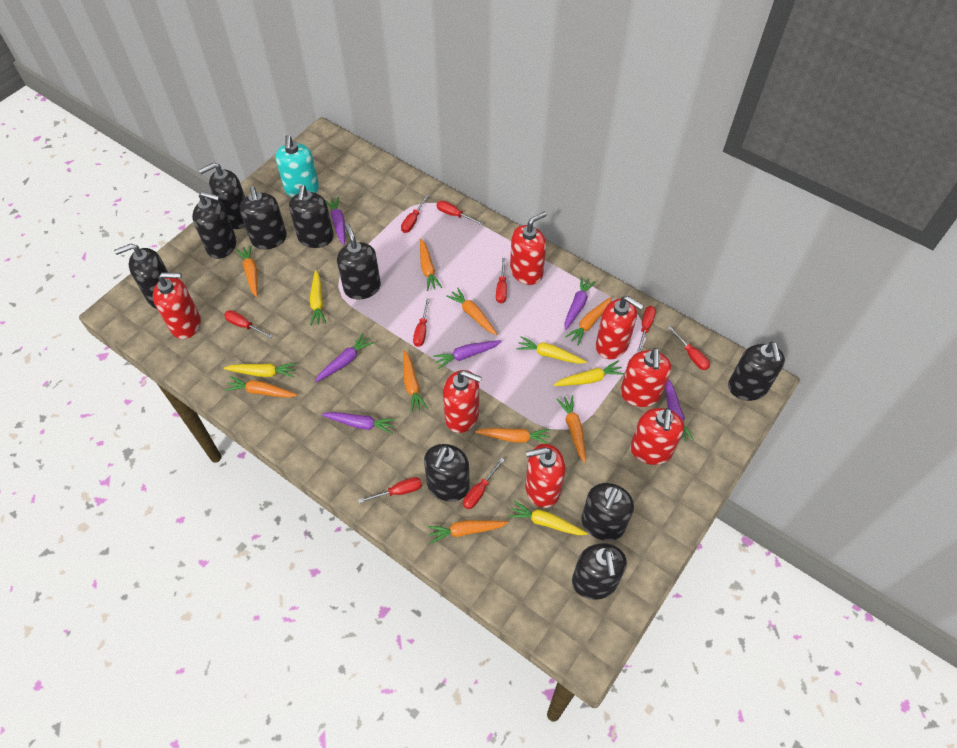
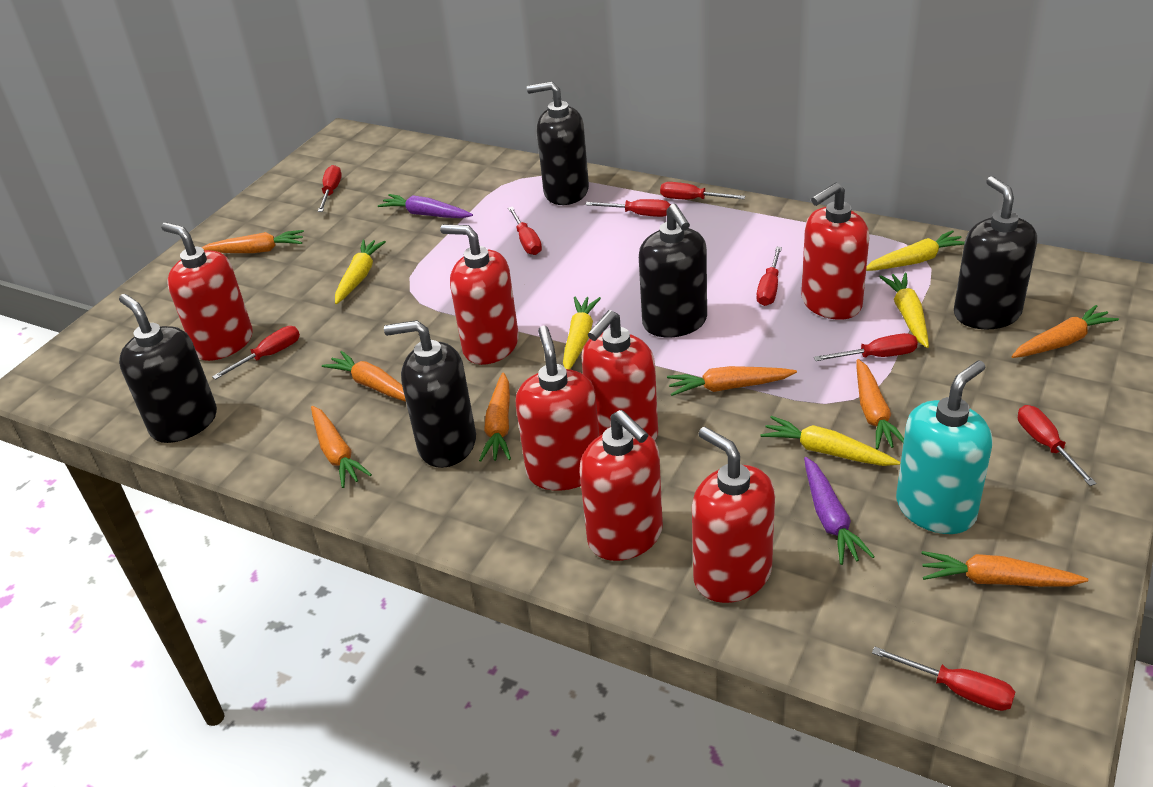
black soap dispenser: 10 -> 5
orange carrot: 9 -> 8
purple carrot: 6 -> 2

